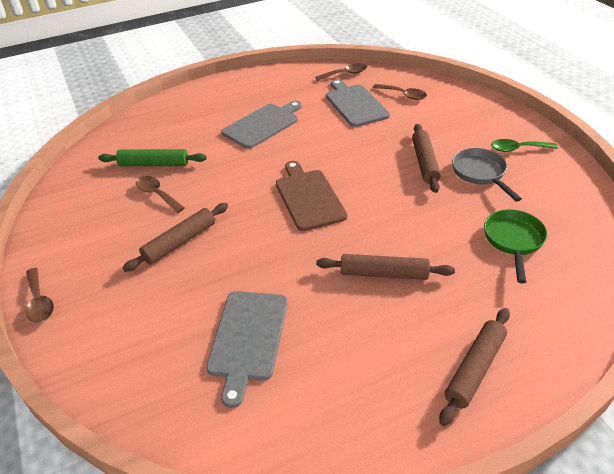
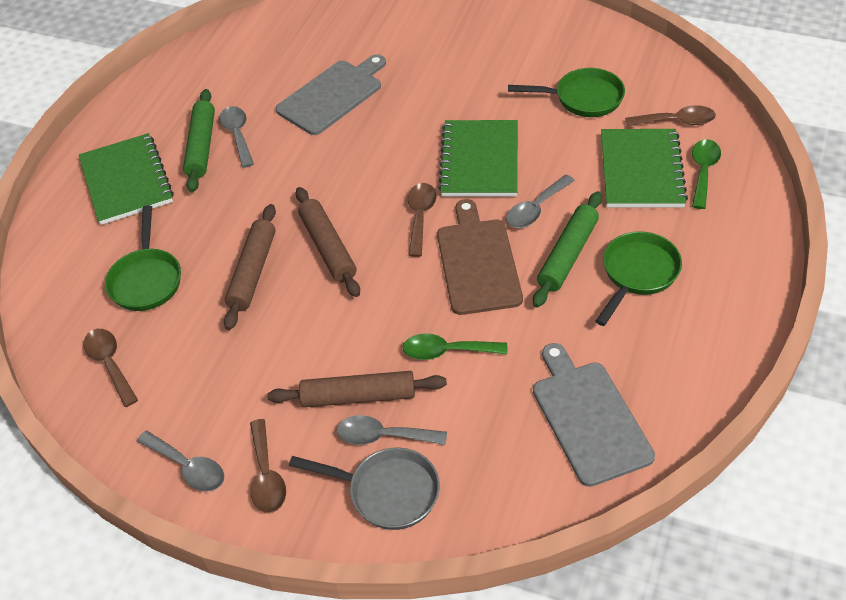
brown rolling pin: 4 -> 3
green notebook: 0 -> 3
green pan: 1 -> 3
green rolling pin: 1 -> 2
green spoon: 1 -> 2
grey cutting board: 3 -> 2
grey spoon: 0 -> 4

